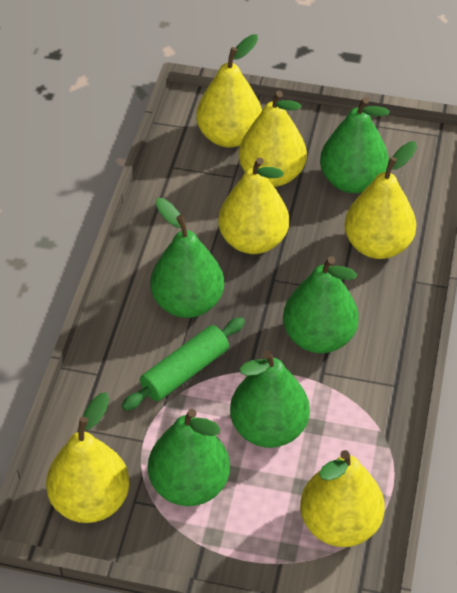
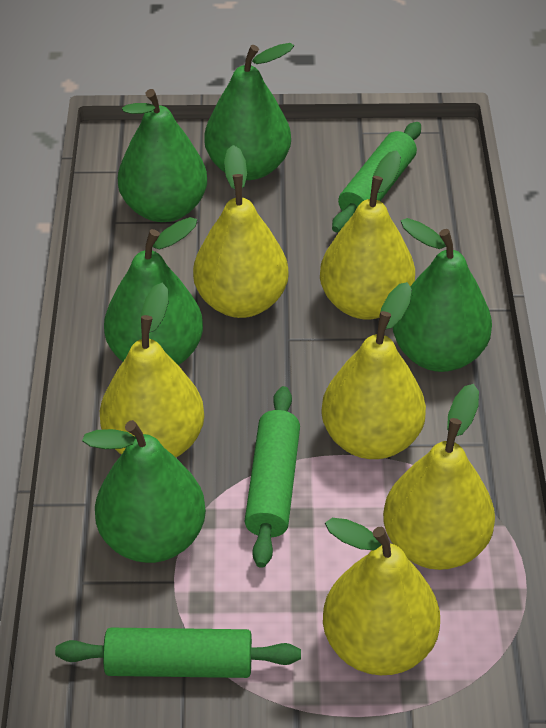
green rolling pin: 1 -> 3

